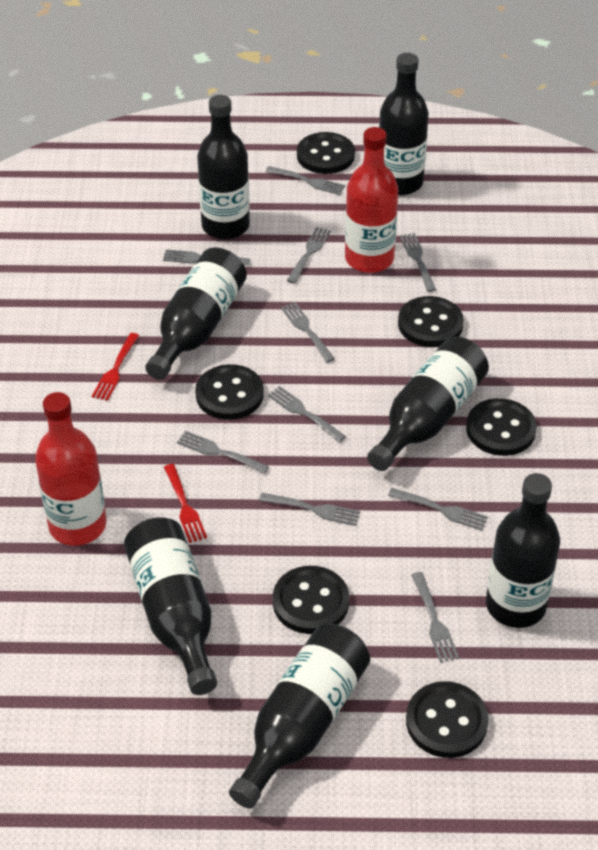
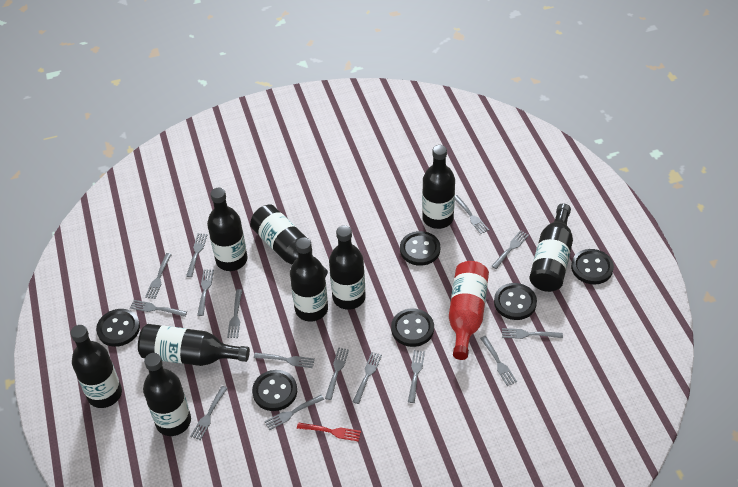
black bottle: 7 -> 9
grey fork: 10 -> 15
red bottle: 2 -> 1
red fork: 2 -> 1

